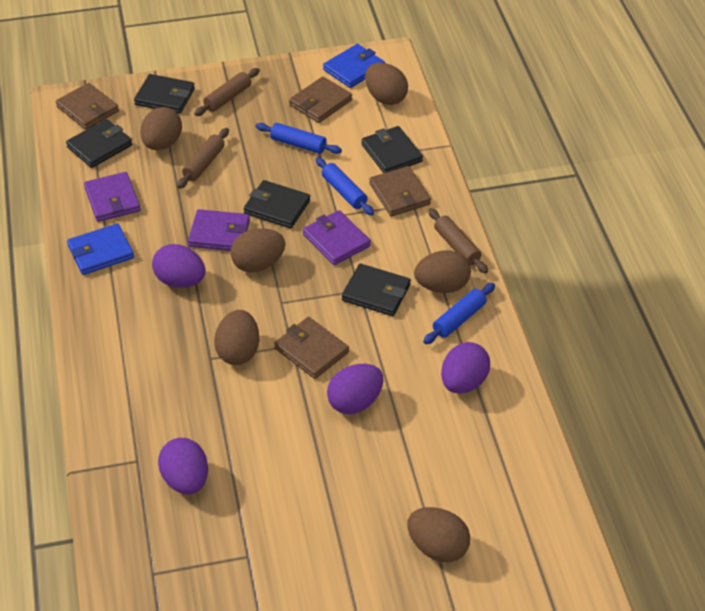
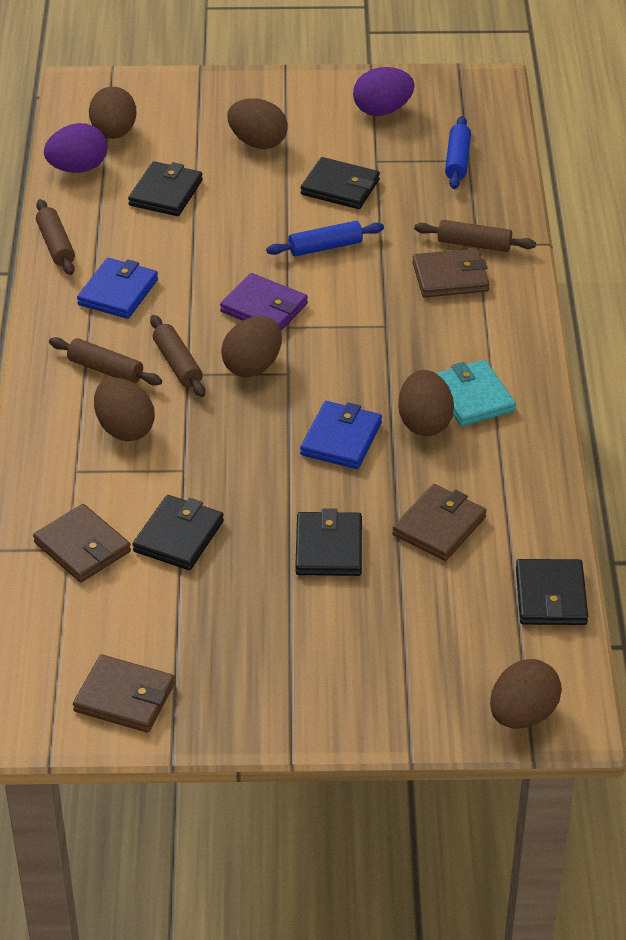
blue rolling pin: 3 -> 2
brown rolling pin: 3 -> 4
purple egg: 4 -> 2
purple wallet: 3 -> 1
turquoise wallet: 0 -> 1

